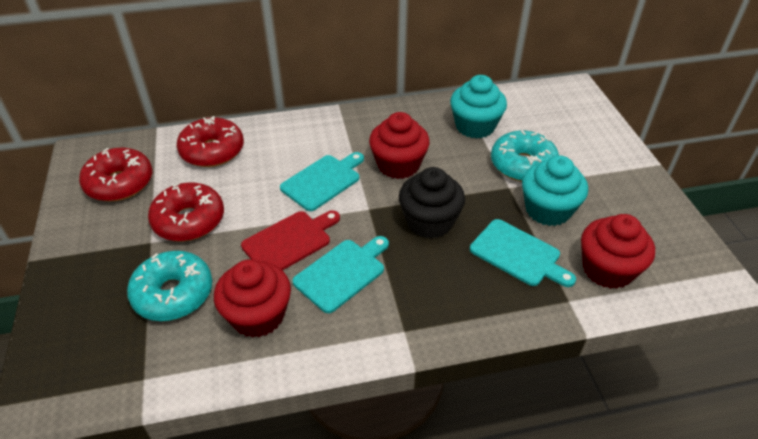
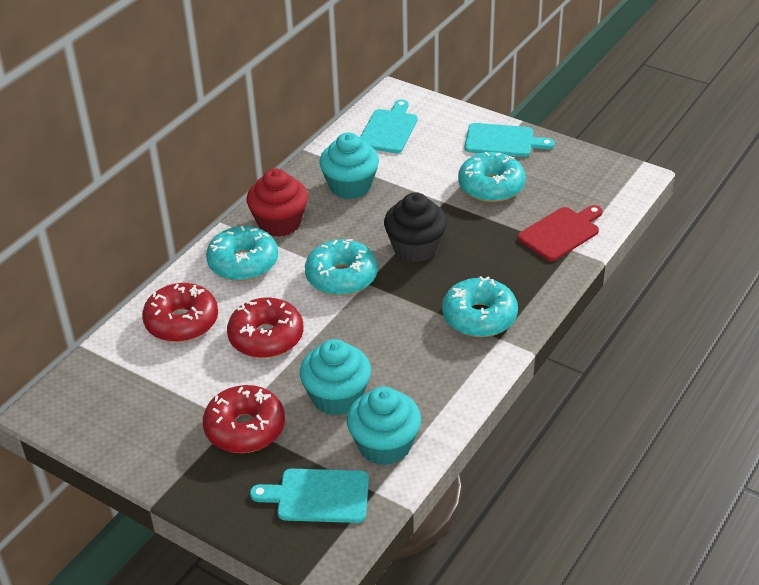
red cupcake: 3 -> 1
turquoise cupcake: 2 -> 3
turquoise donut: 2 -> 4

